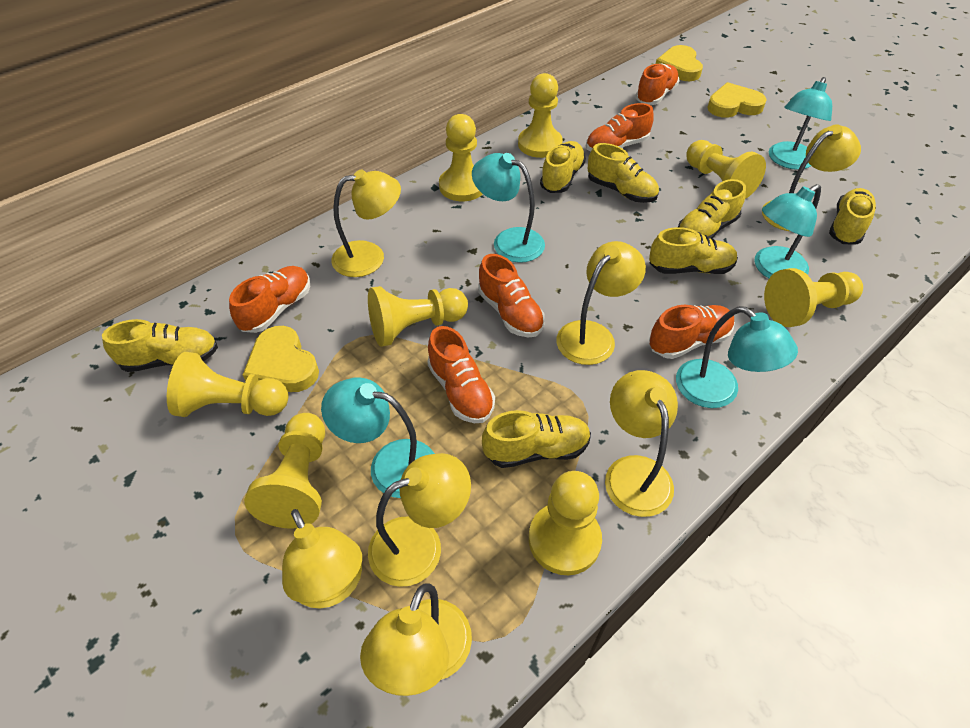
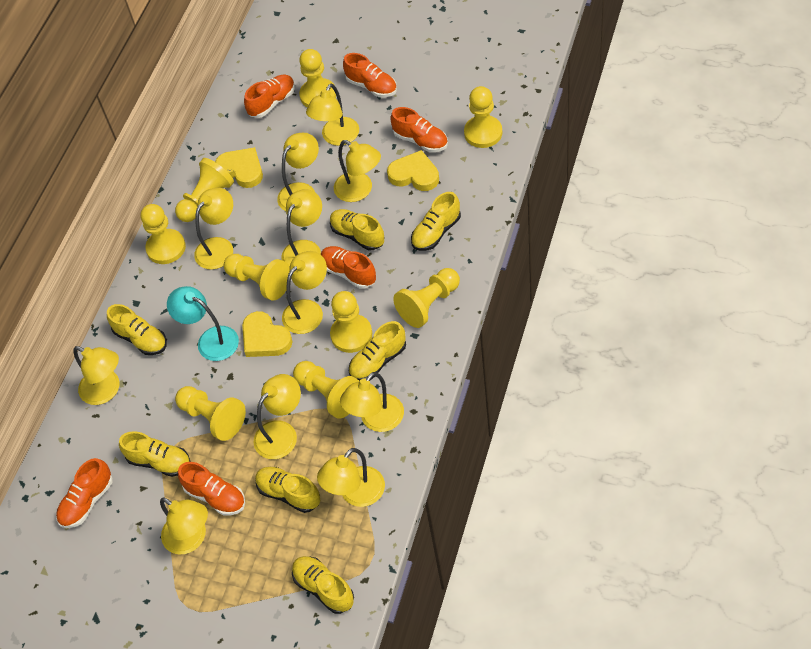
turquoise lamp: 5 -> 1
yellow lamp: 7 -> 11
yellow pawn: 8 -> 9

